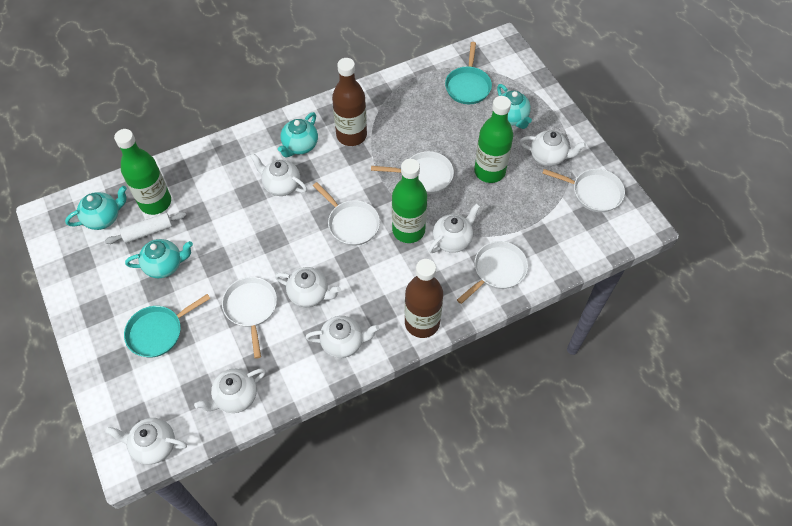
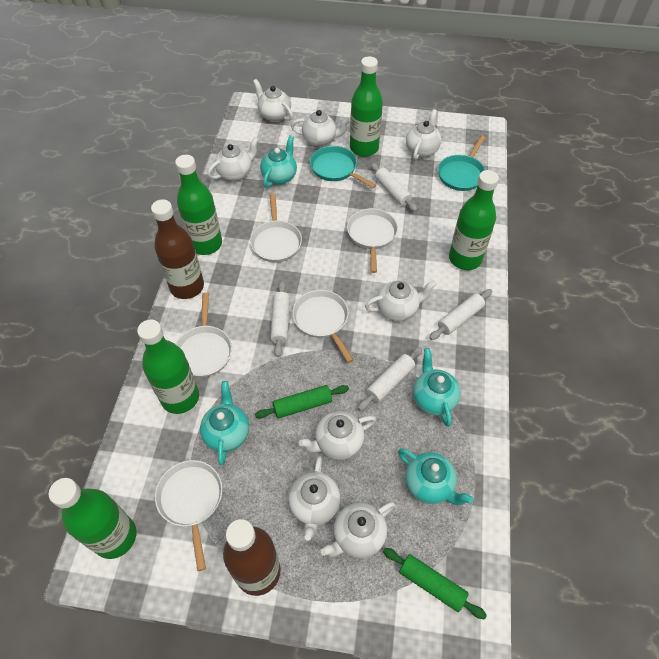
green bottle: 3 -> 5
green rolling pin: 0 -> 2
white rolling pin: 1 -> 4
white teapot: 7 -> 8

